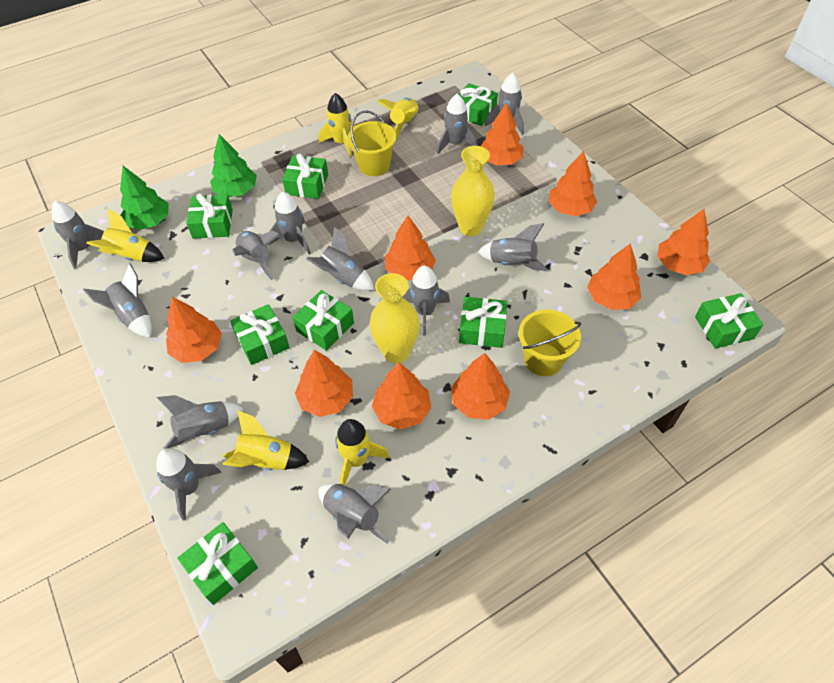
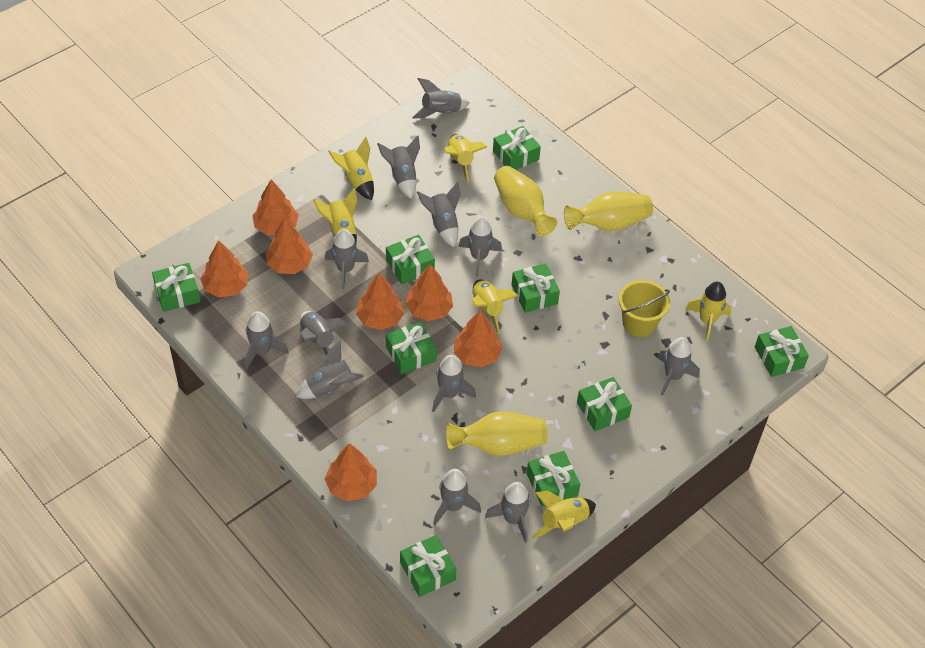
green gift: 8 -> 9
green tree: 2 -> 0
orange tree: 9 -> 7
yellow bucket: 2 -> 1
yellow rocket: 5 -> 6
yellow vase: 2 -> 3

